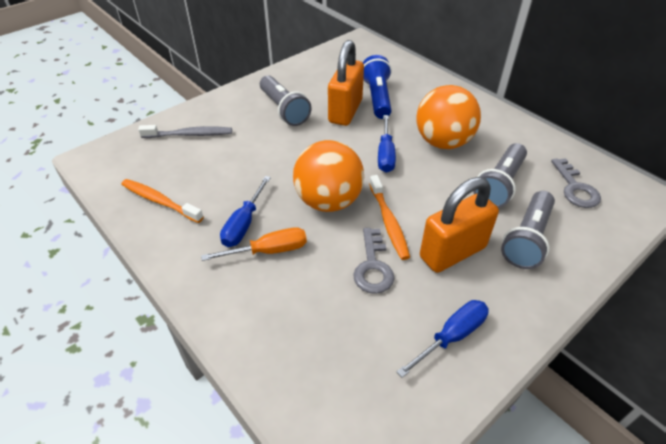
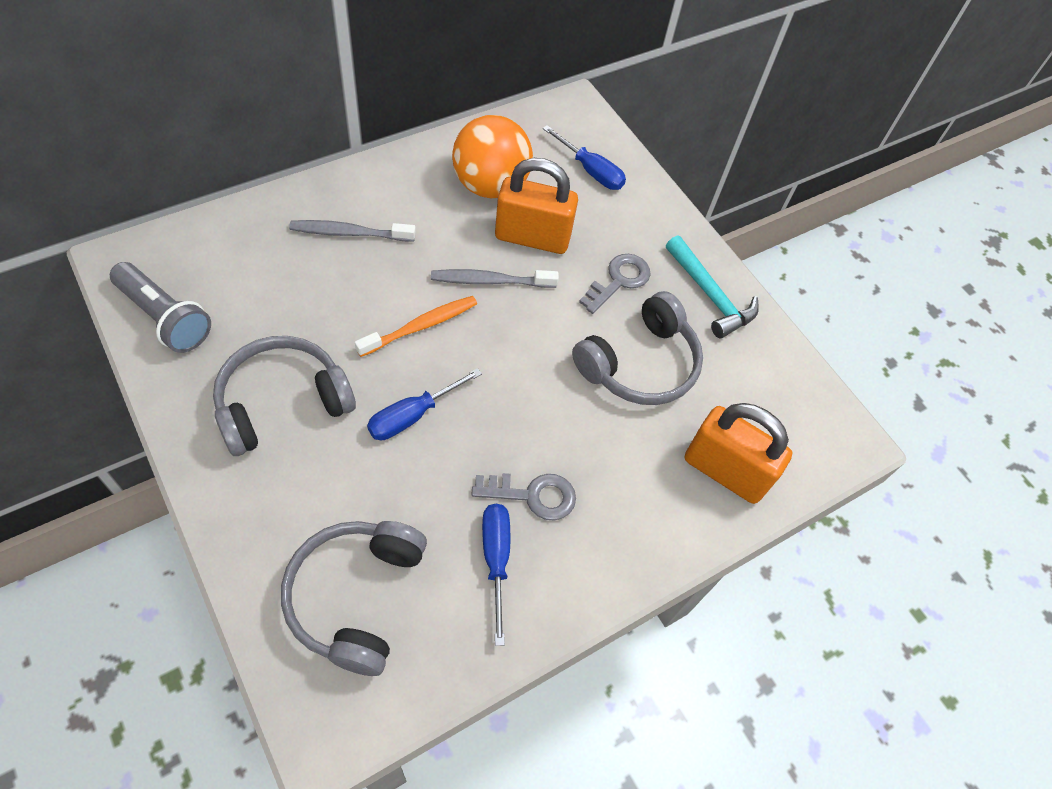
blue flashlight: 1 -> 0
grey flashlight: 3 -> 1
grey headphones: 0 -> 3
grey toothbrush: 1 -> 2
orange ball: 2 -> 1
orange screwdriver: 1 -> 0
orange toothbrush: 2 -> 1
turquoise hammer: 0 -> 1

